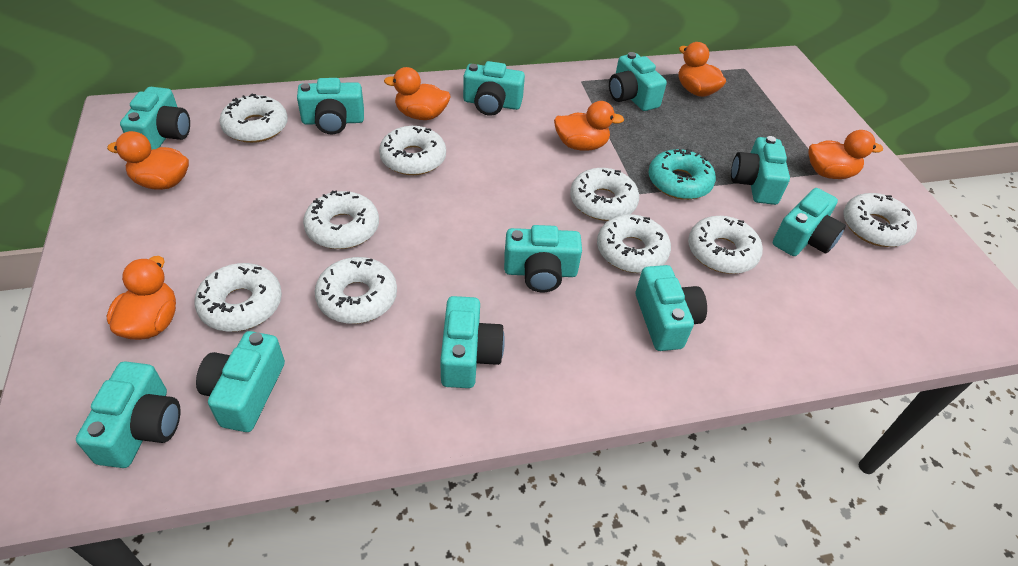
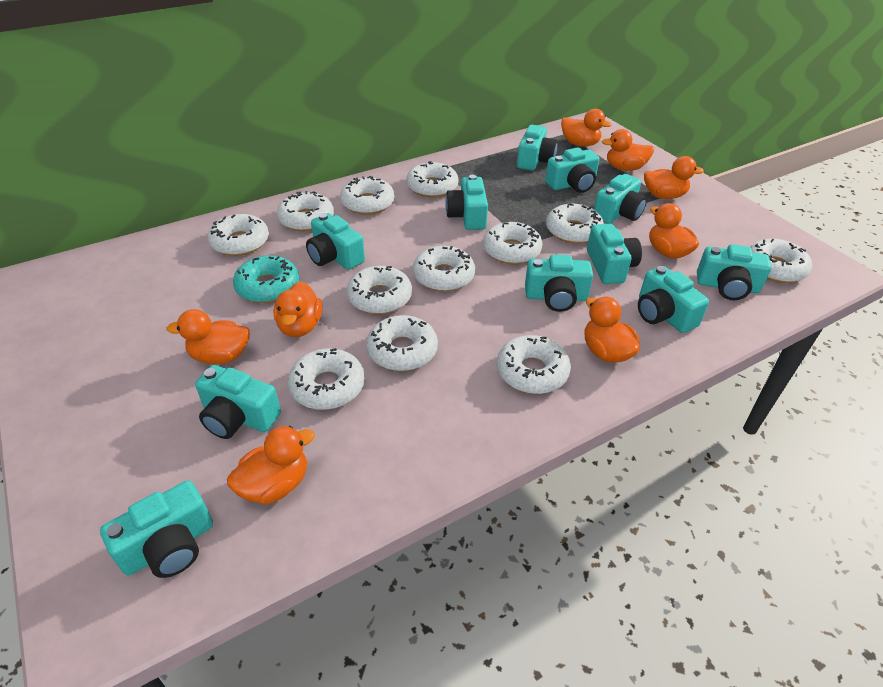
orange duck: 6 -> 8
white donut: 9 -> 12

